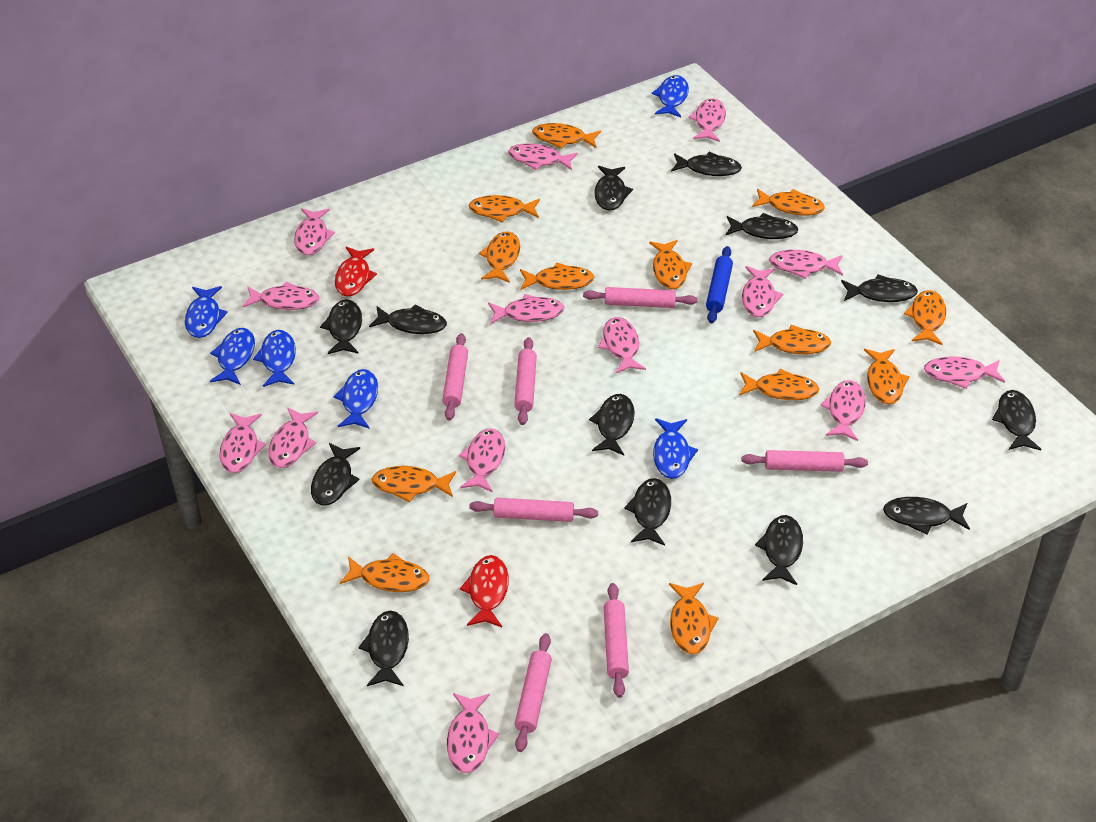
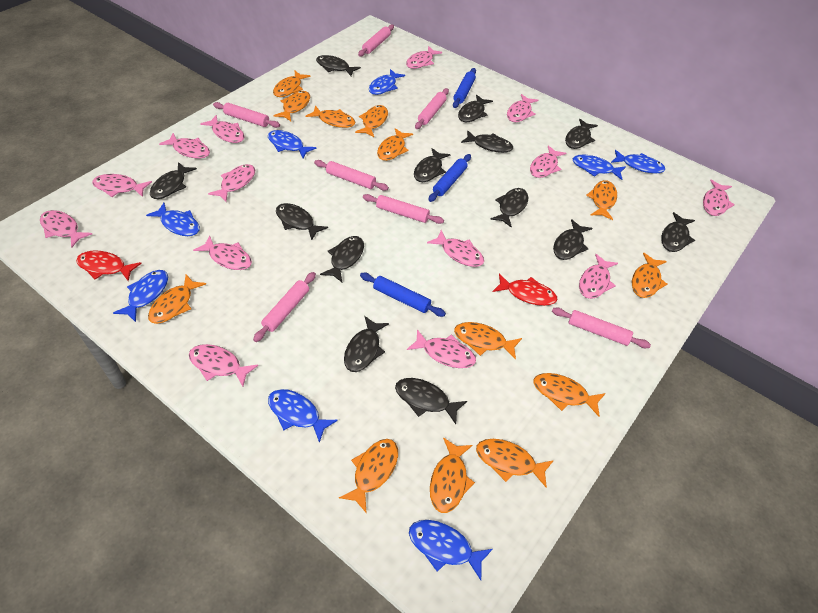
blue fish: 6 -> 8
blue rolling pin: 1 -> 3

